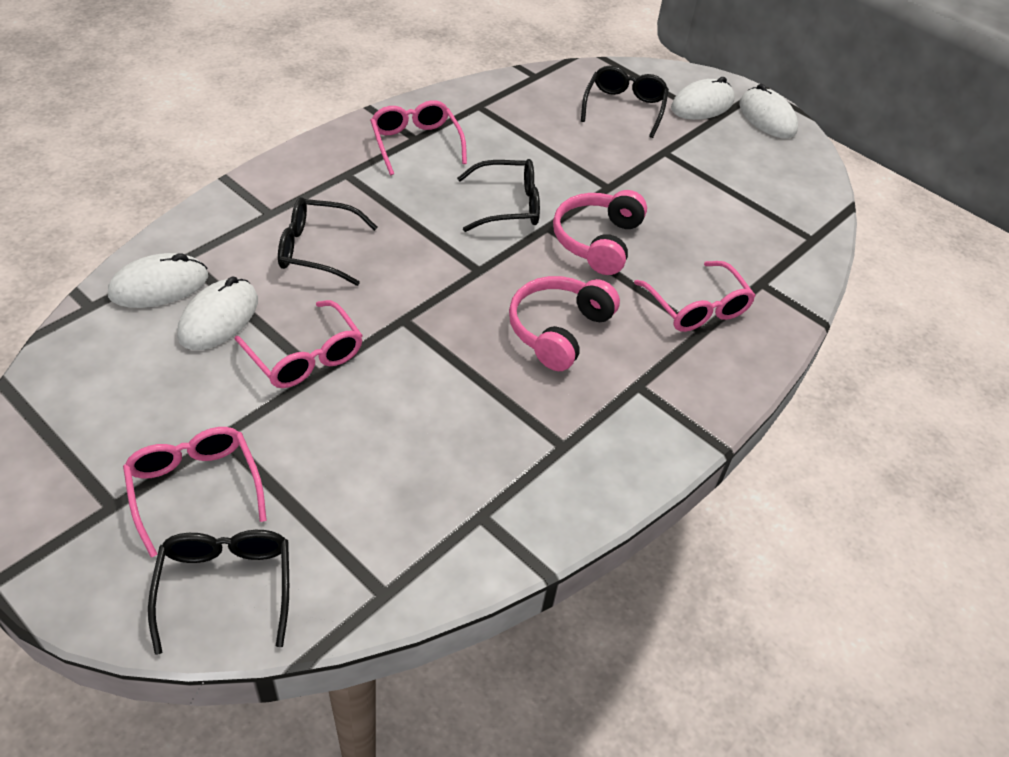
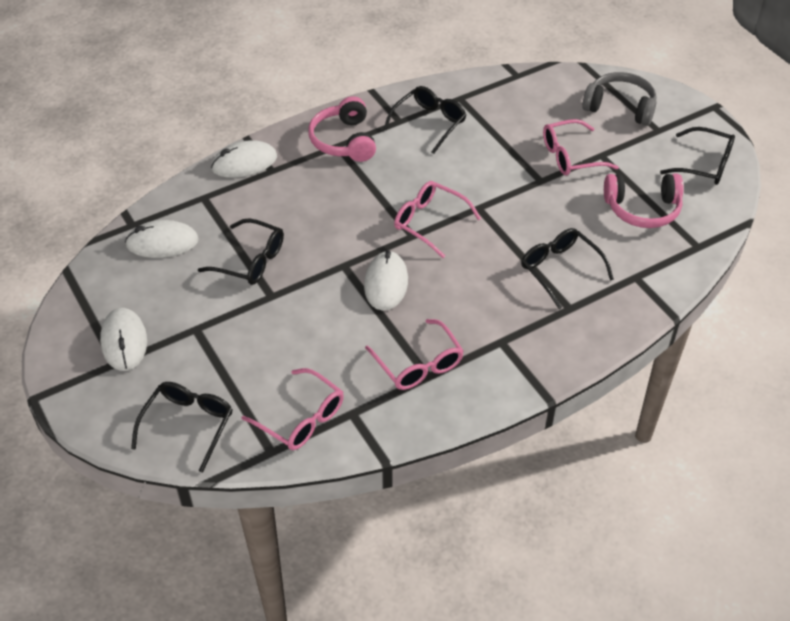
black glasses: 4 -> 5
grey headphones: 0 -> 1

